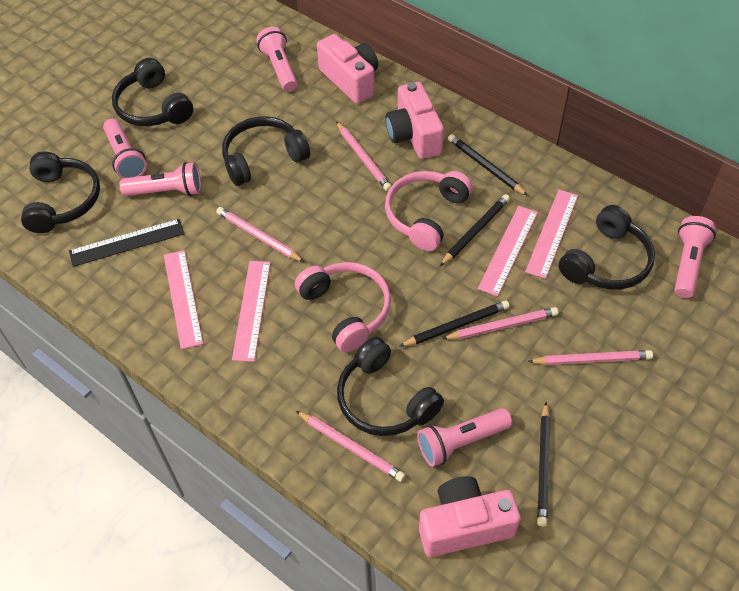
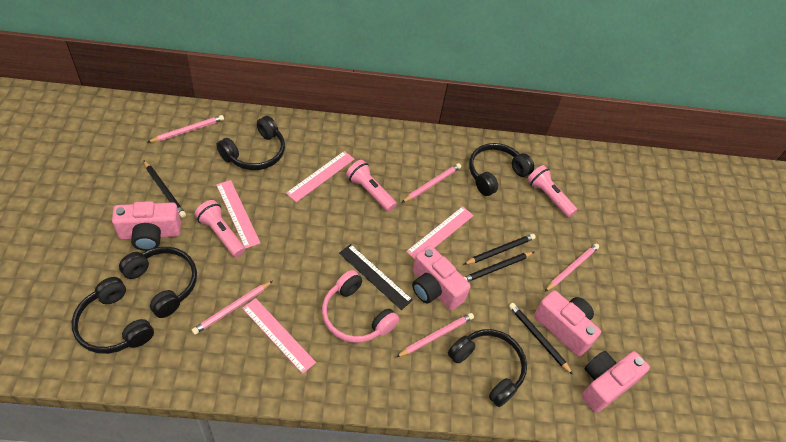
pink camera: 3 -> 4
pink flashlight: 5 -> 3
pink headphones: 2 -> 1

